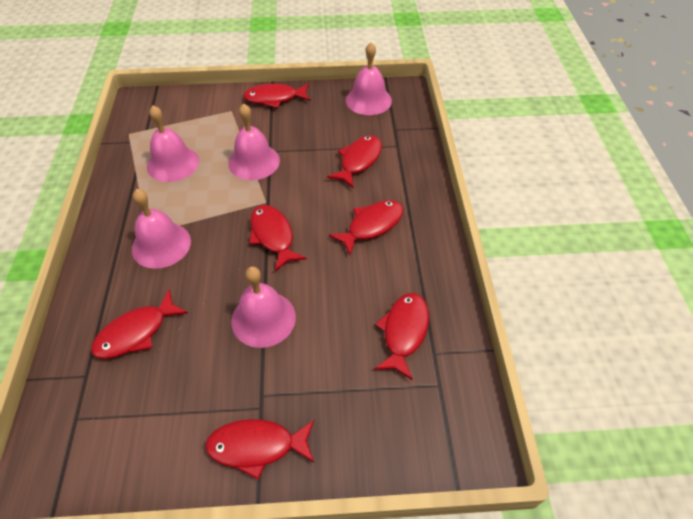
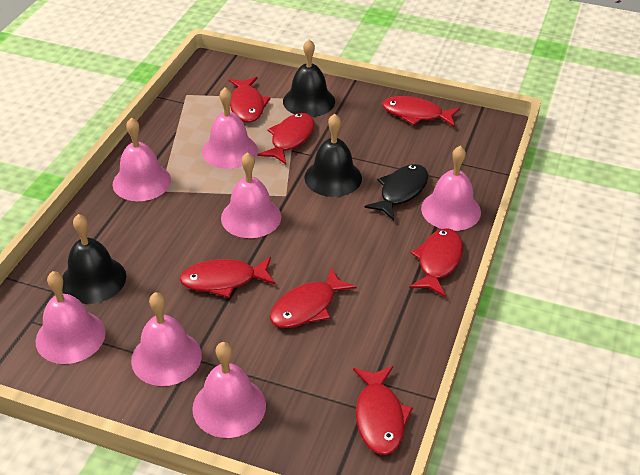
black bell: 0 -> 3
black fish: 0 -> 1
pink bell: 5 -> 7

